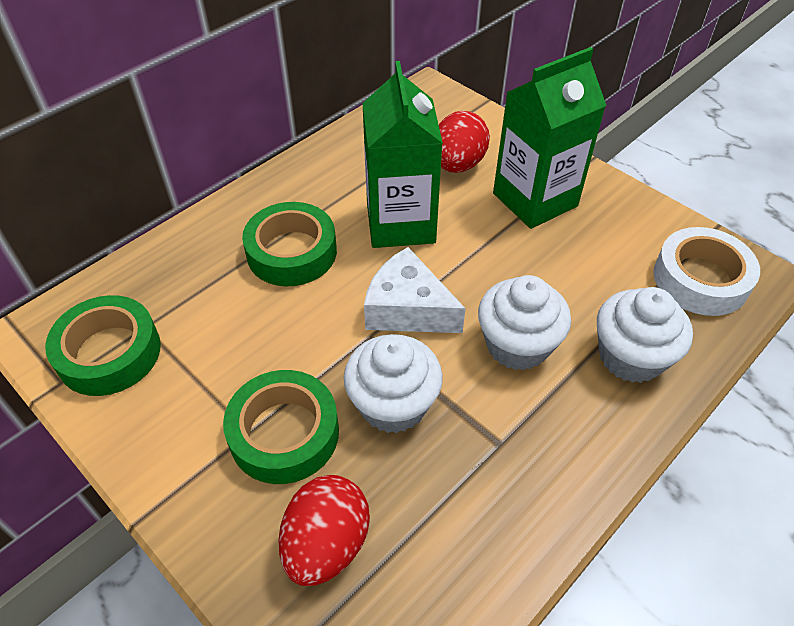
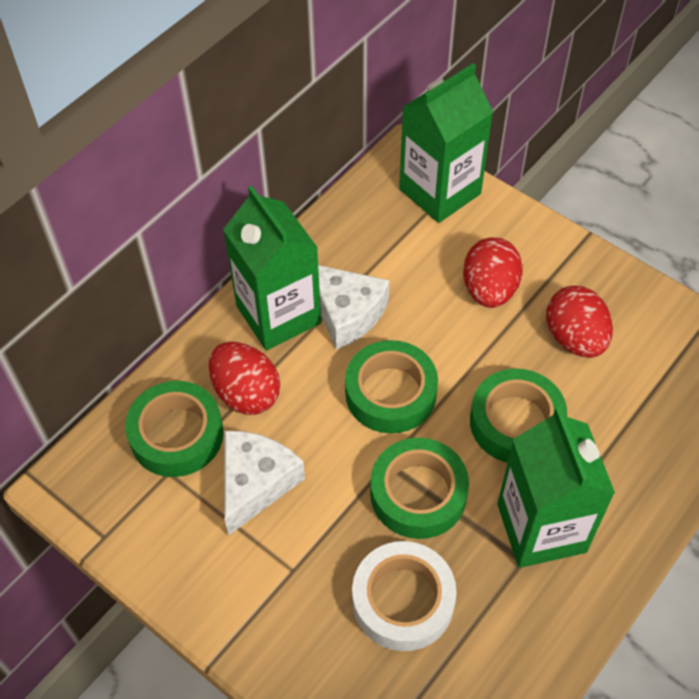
green carton: 2 -> 3
green tape: 3 -> 4
red egg: 2 -> 3
white cheese: 1 -> 2
white cupcake: 3 -> 0

